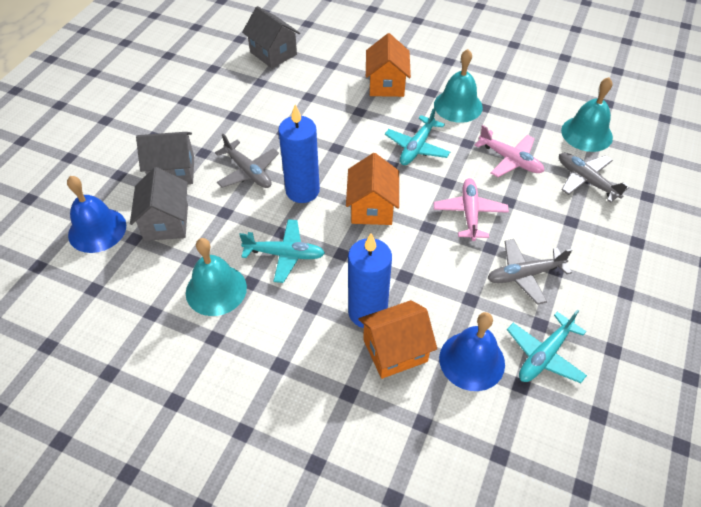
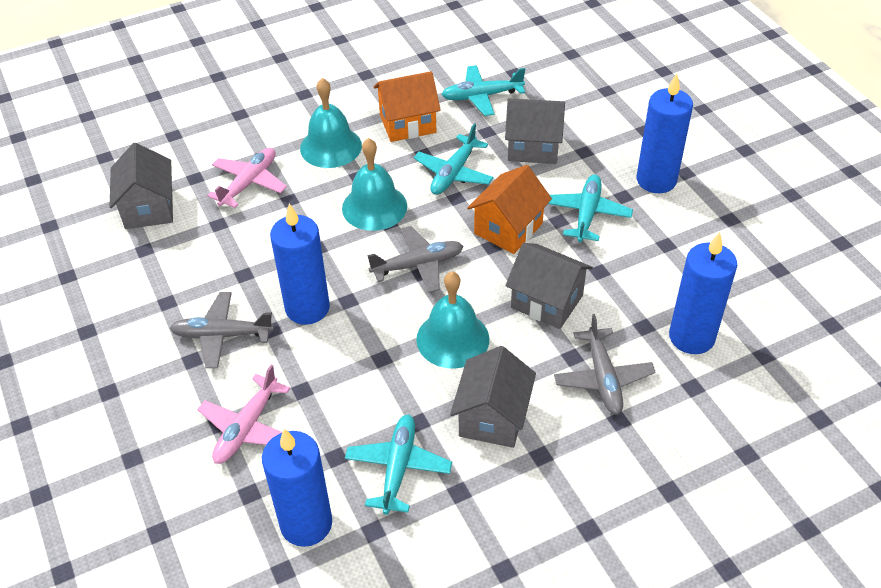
blue bell: 2 -> 0
blue candle: 2 -> 4
grey house: 3 -> 4
orange house: 3 -> 2
turquoise plane: 3 -> 4

